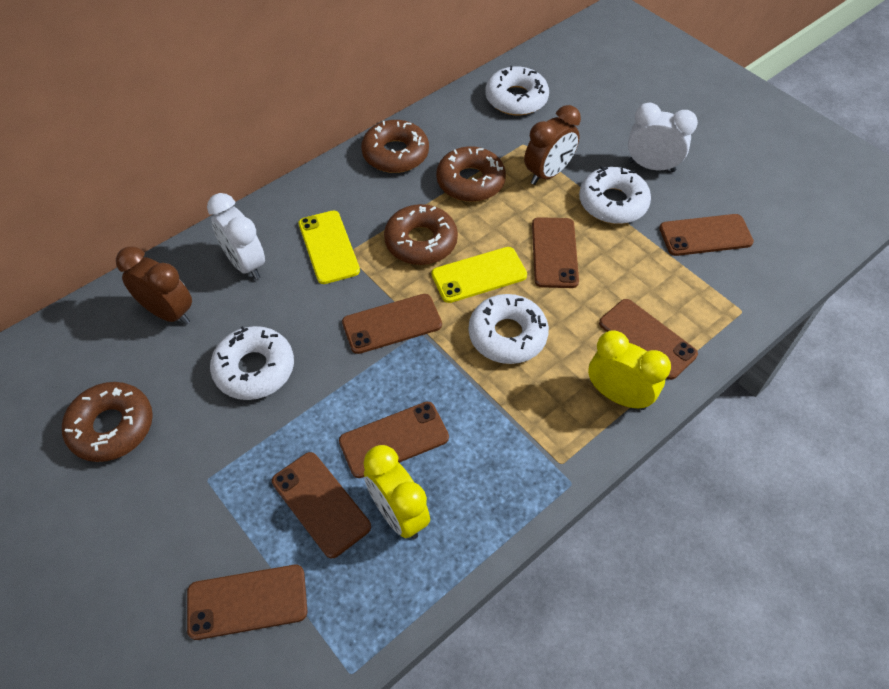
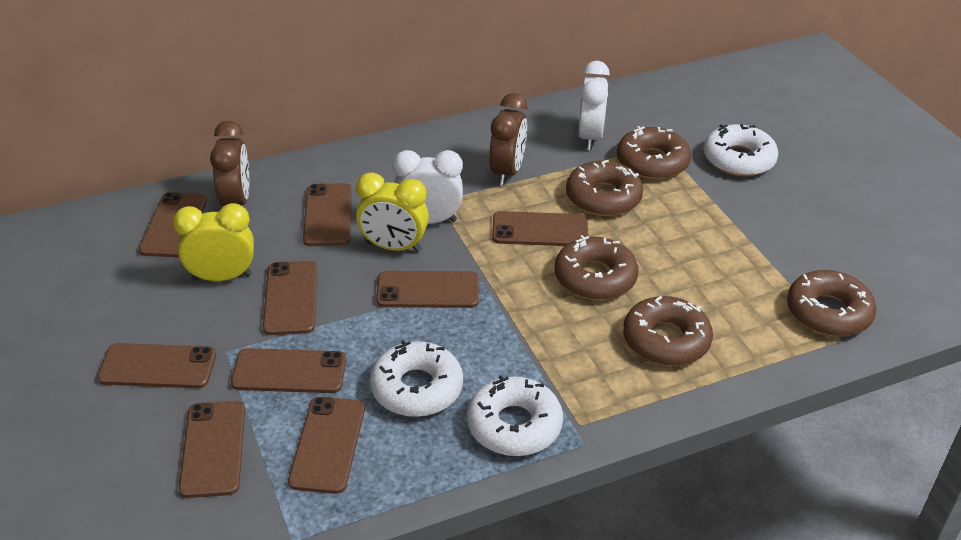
brown donut: 4 -> 5
brown phone: 7 -> 9
white donut: 4 -> 3
yellow phone: 2 -> 0

